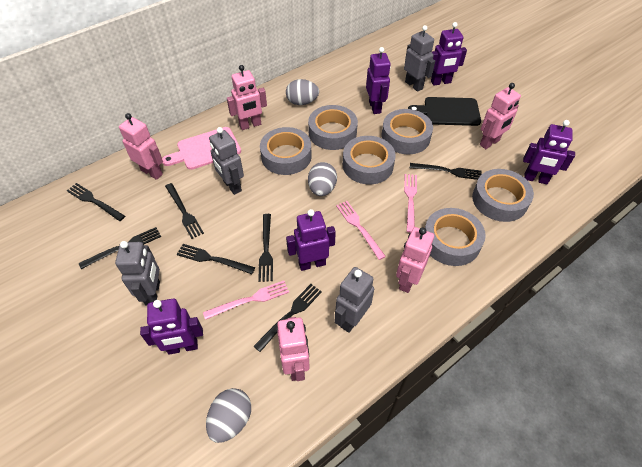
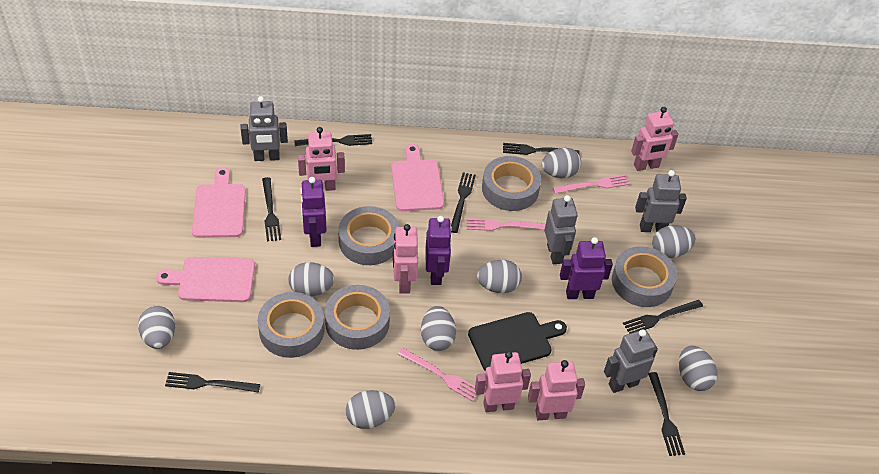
grey egg: 3 -> 8
grey tape: 6 -> 5
pink cutting board: 1 -> 3
purple robot: 5 -> 3

